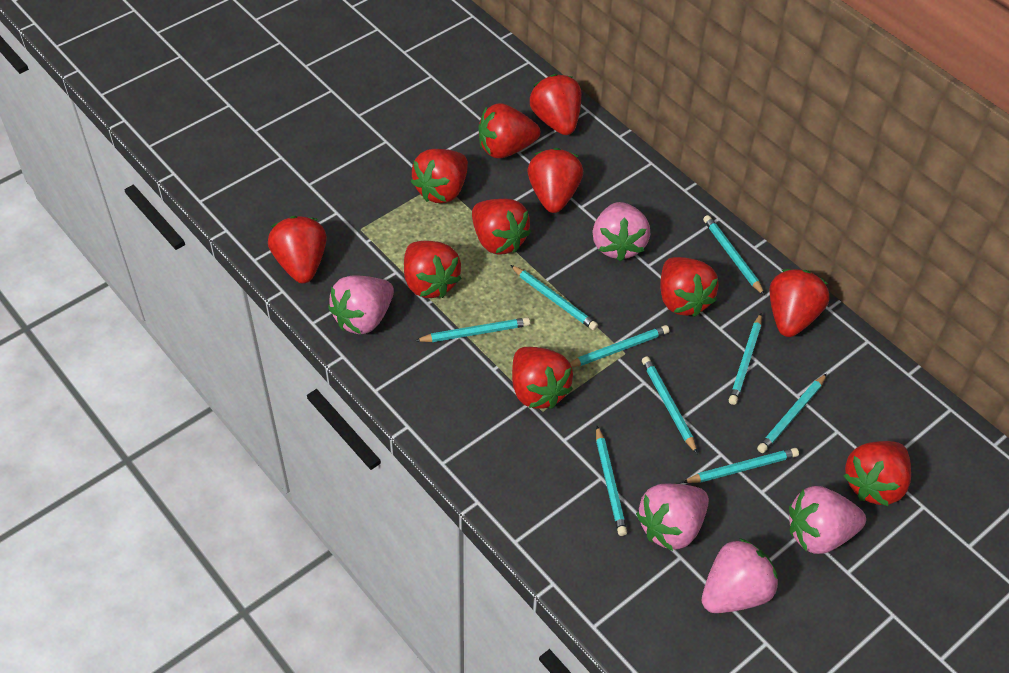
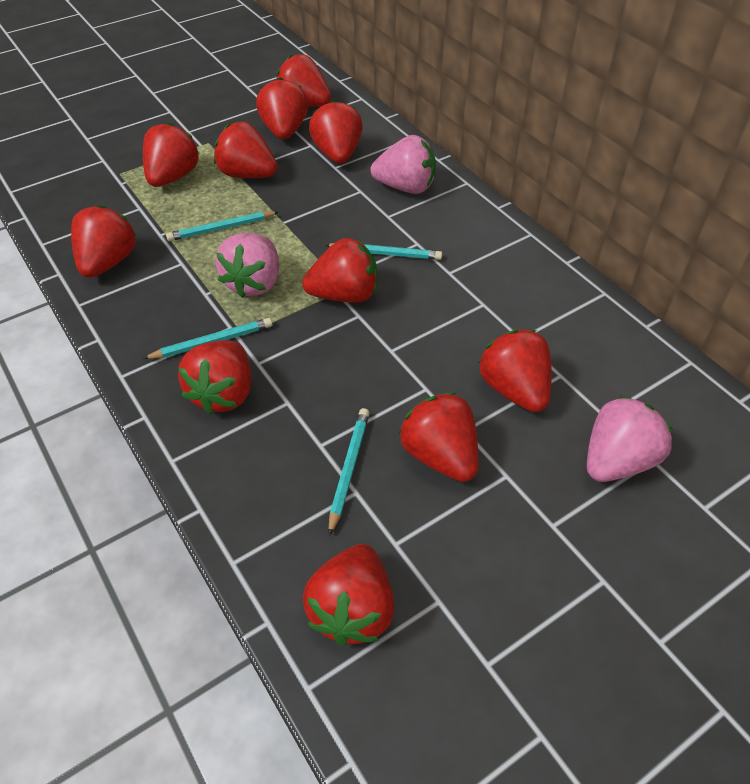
pink strawberry: 5 -> 3
turquoise pencil: 9 -> 4

